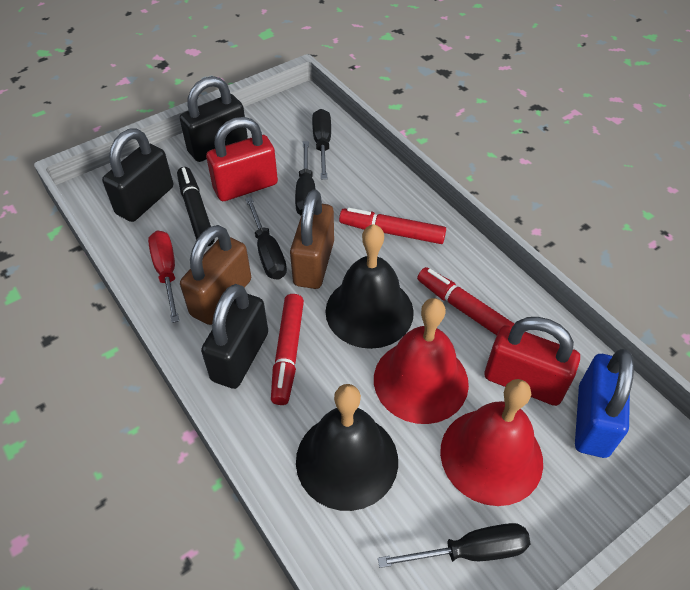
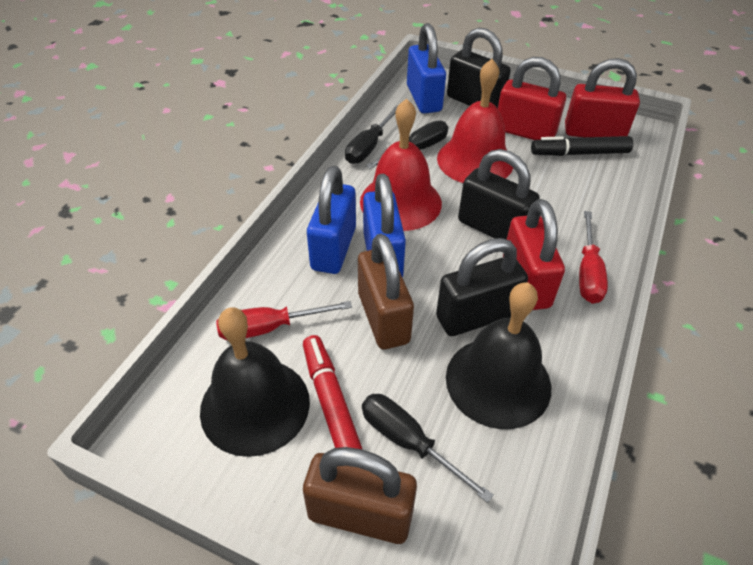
black screwdriver: 4 -> 3
blue padlock: 1 -> 3
red marker: 3 -> 1
red padlock: 2 -> 3
red screwdriver: 1 -> 2

